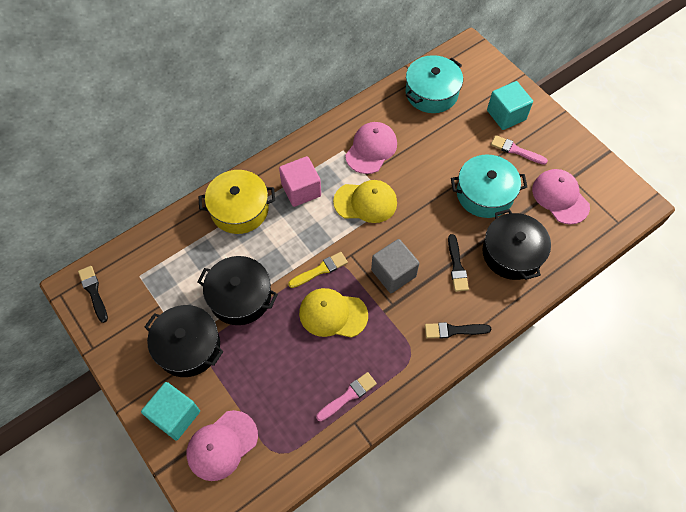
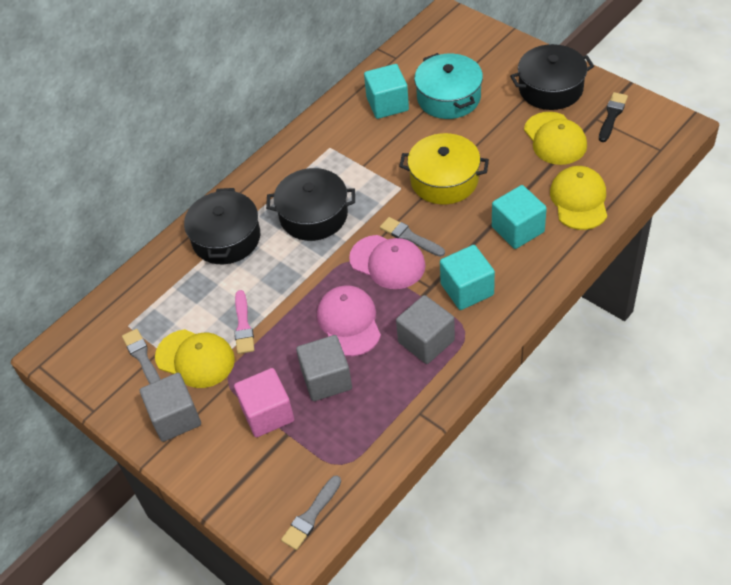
black brush: 3 -> 1
grey brush: 0 -> 3
grey cube: 1 -> 3
pink brush: 2 -> 1
pink cap: 3 -> 2
turquoise cube: 2 -> 3
turquoise pot: 2 -> 1
yellow brush: 1 -> 0
yellow cap: 2 -> 3

